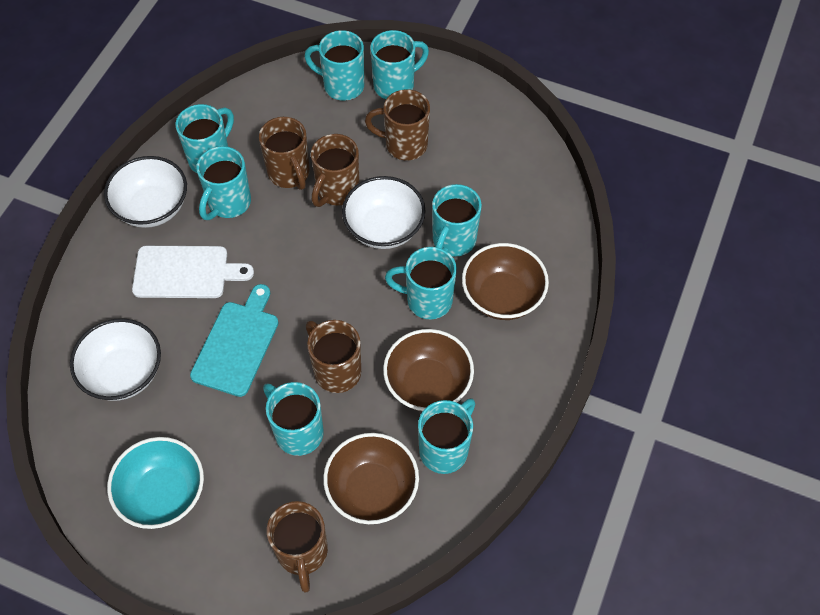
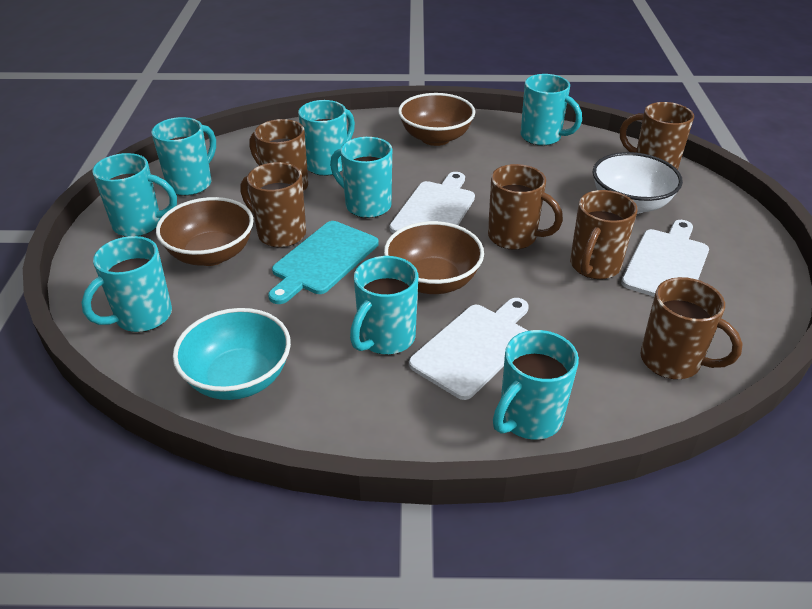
brown mug: 5 -> 6
white bowl: 3 -> 1
white cutting board: 1 -> 3

